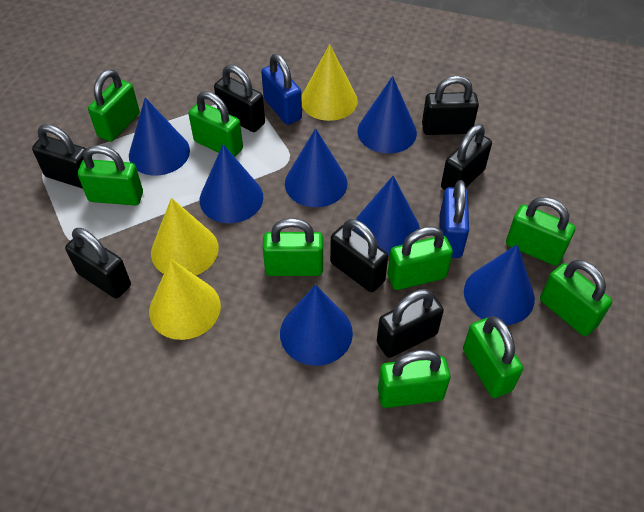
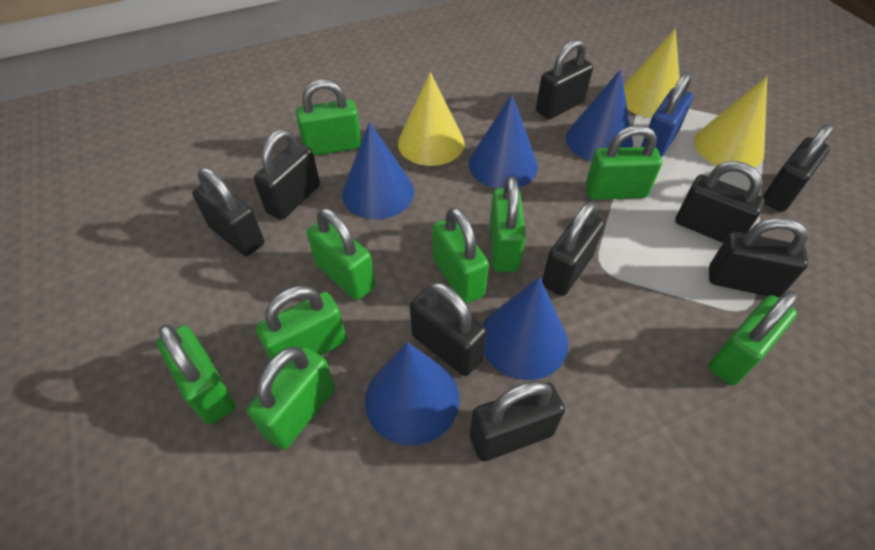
black padlock: 7 -> 9
blue cone: 7 -> 5
blue padlock: 2 -> 1

